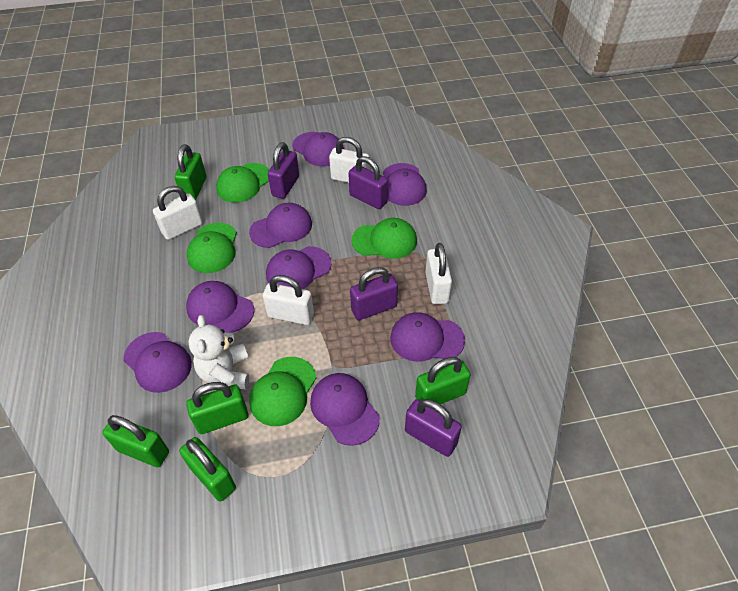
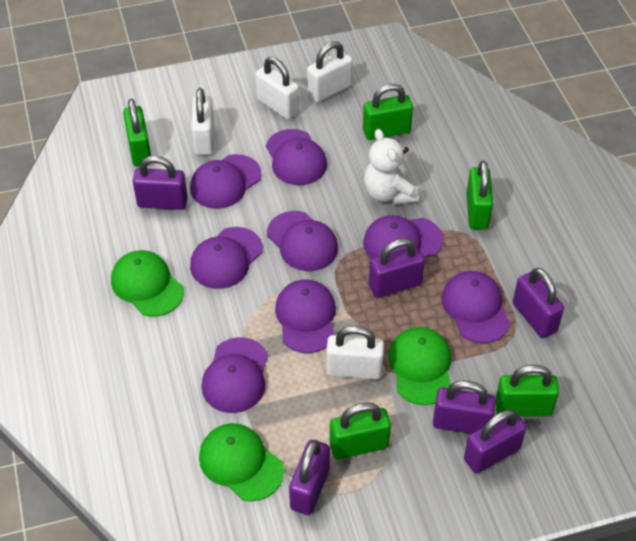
green cap: 4 -> 3
purple padlock: 4 -> 6

